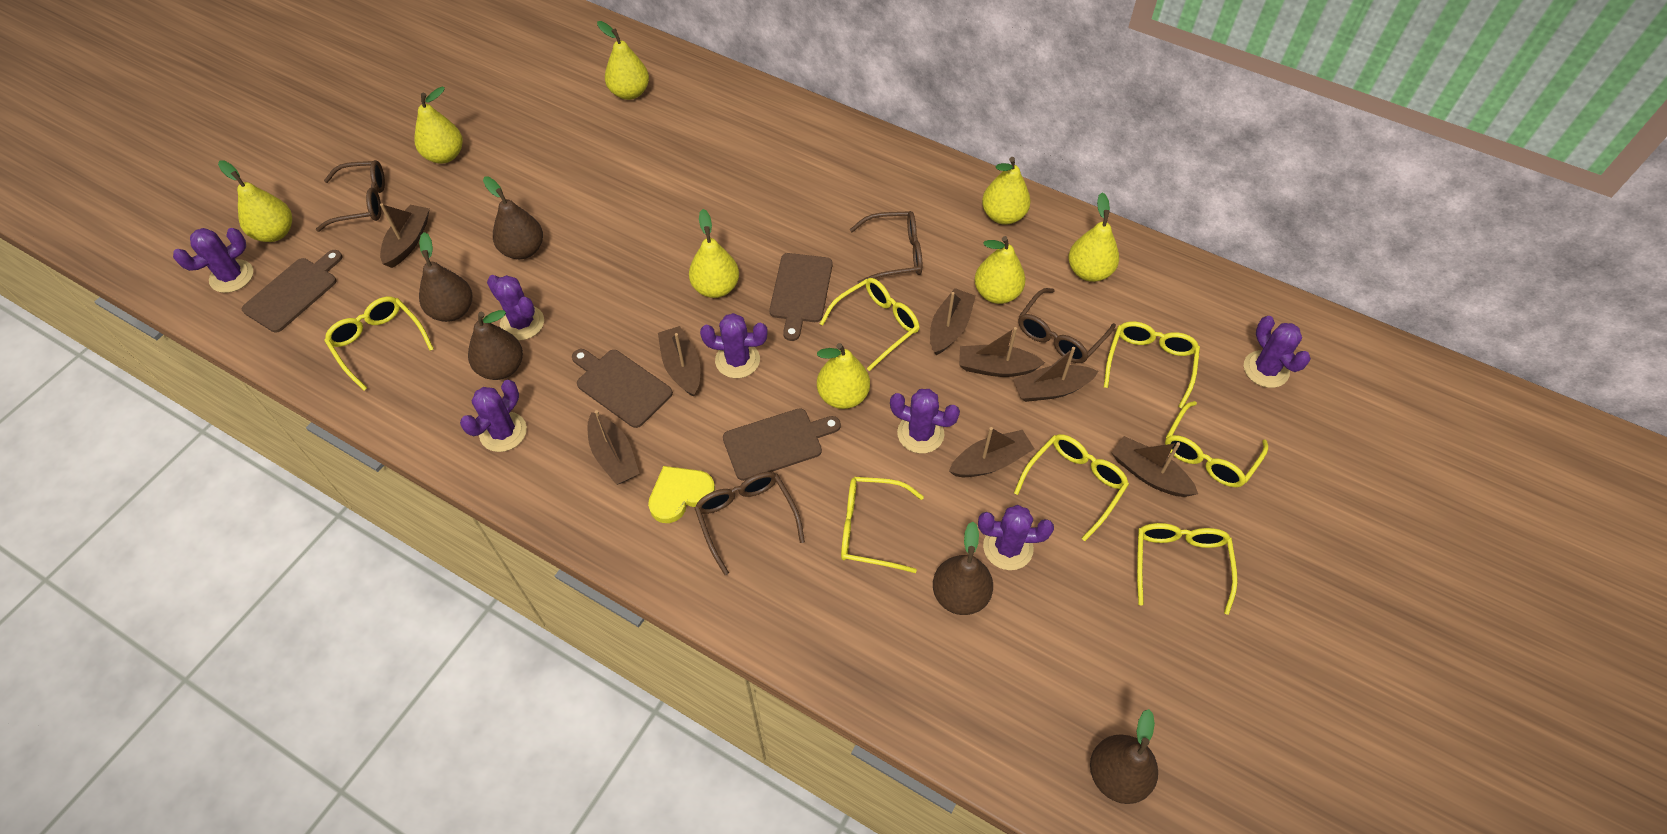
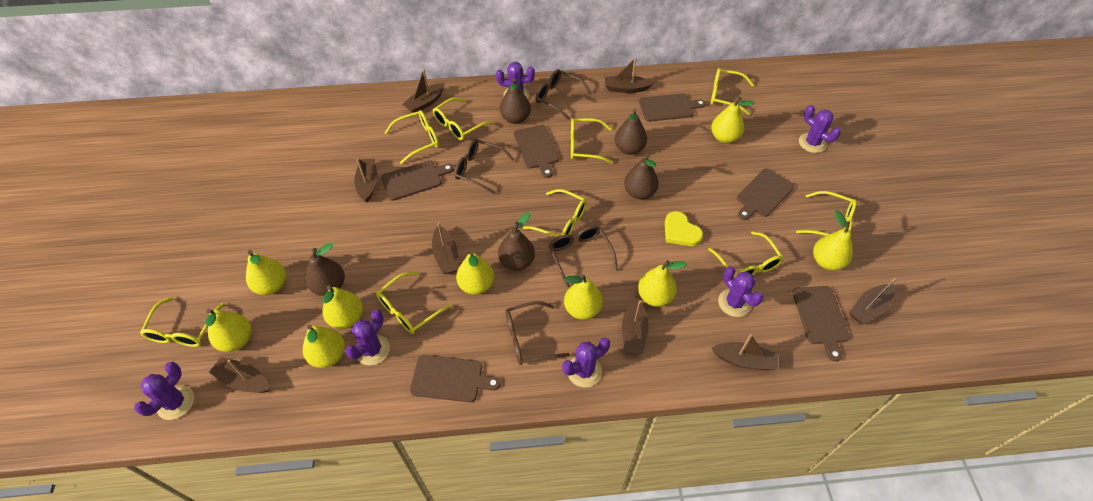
brown cutting board: 4 -> 6
purple cactus: 7 -> 6
yellow glasses: 7 -> 9
yellow pear: 8 -> 9

